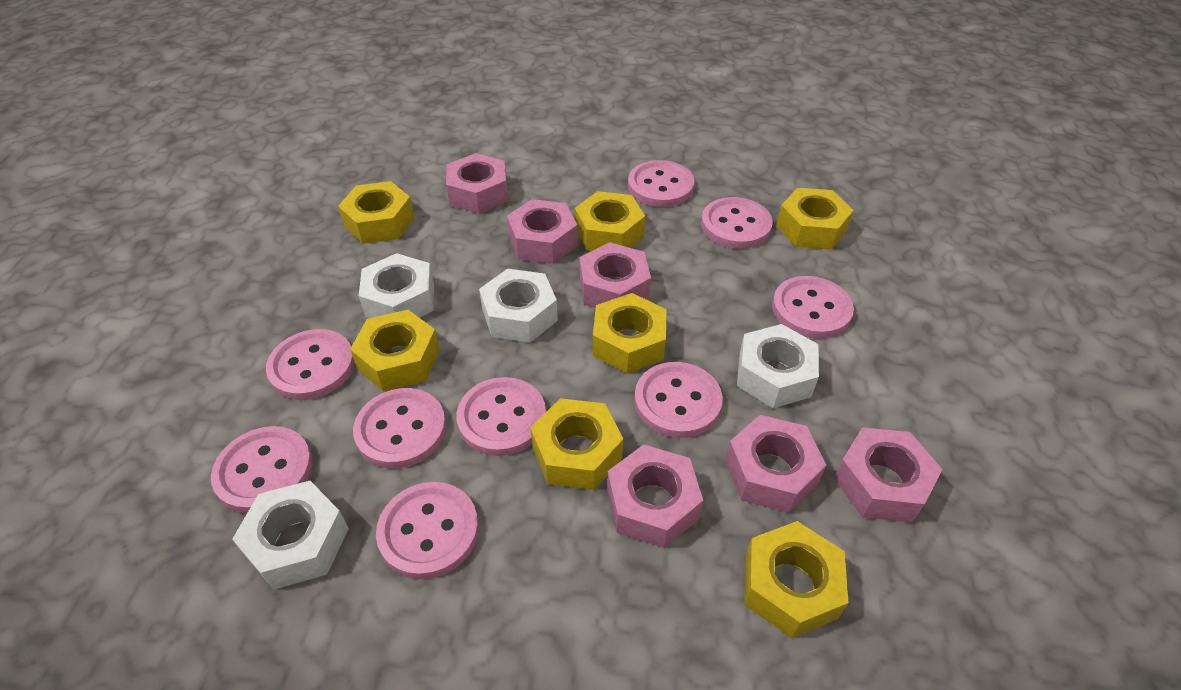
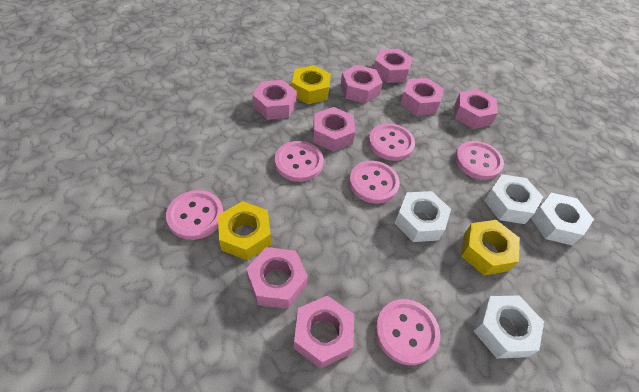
pink button: 9 -> 6
pink nut: 6 -> 8
yellow nut: 7 -> 3

